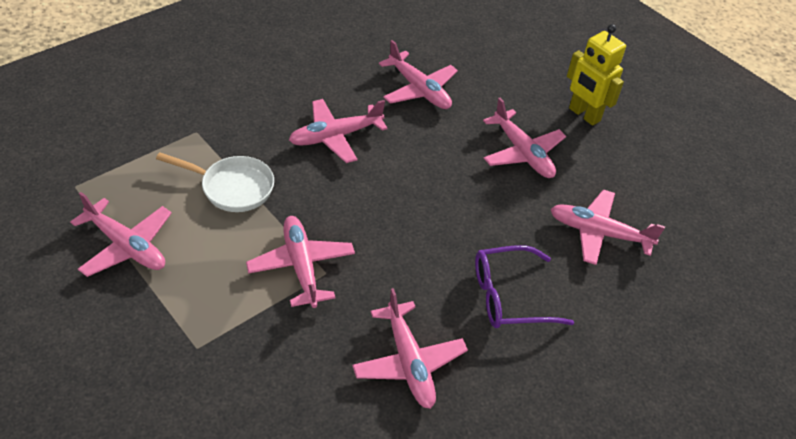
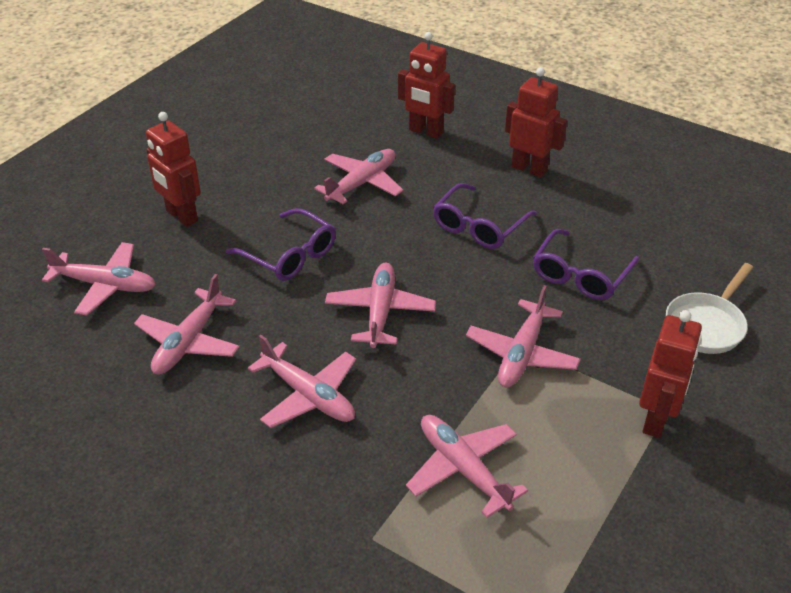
purple glasses: 1 -> 3
red robot: 0 -> 4
yellow robot: 1 -> 0

